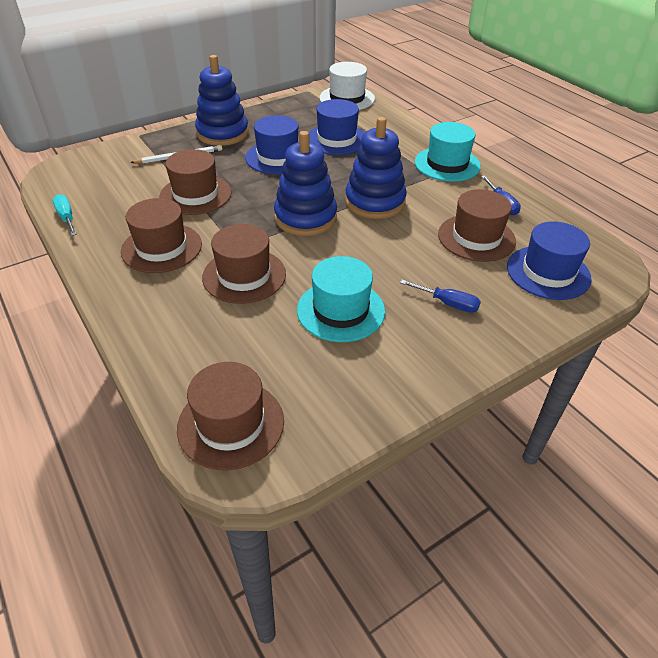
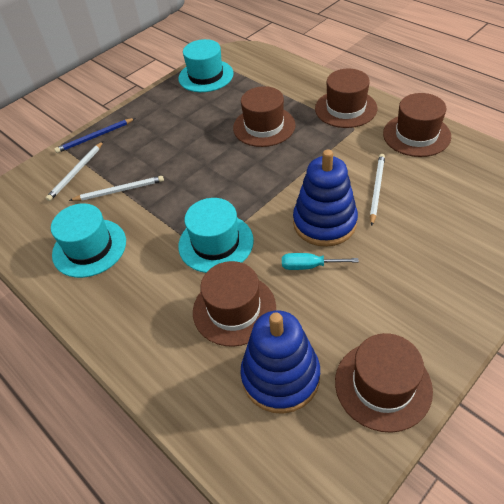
blue hat: 3 -> 0
blue pencil: 0 -> 1
blue screwdriver: 2 -> 0
blue stacking toy: 3 -> 2
turquoise hat: 2 -> 3
white hat: 1 -> 0
white pencil: 1 -> 3

